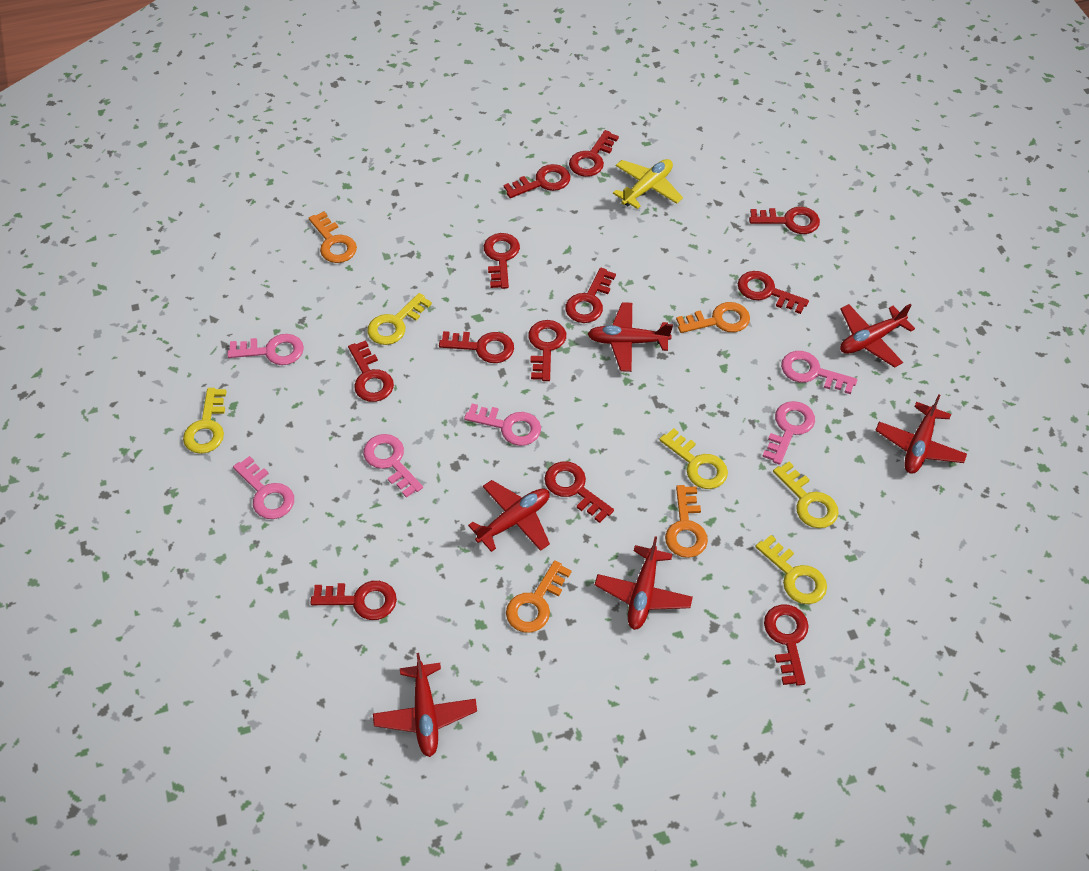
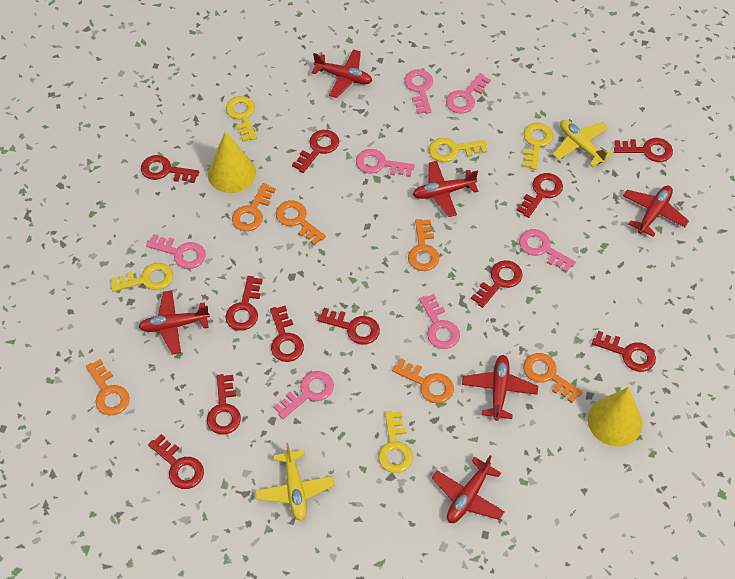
orange key: 4 -> 6
pink key: 6 -> 7
red key: 12 -> 11
yellow cone: 0 -> 2
yellow plane: 1 -> 2

